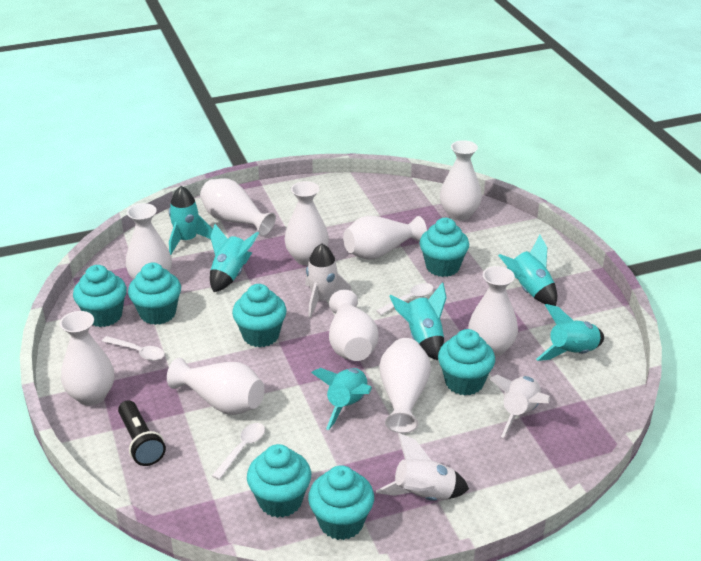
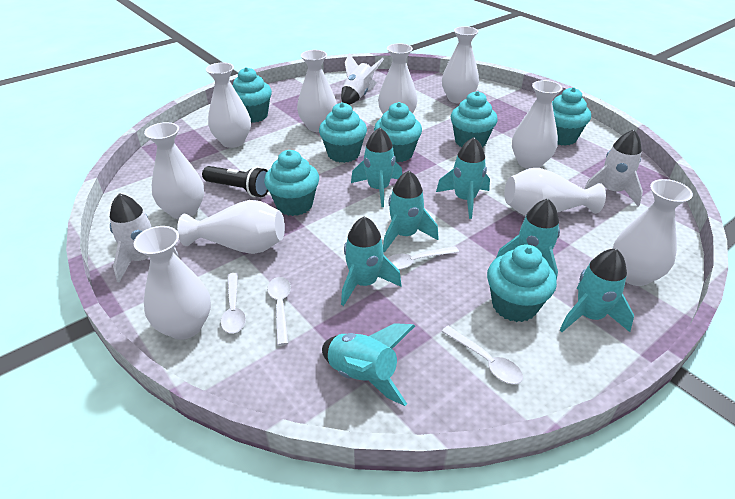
turquoise rocket: 6 -> 7
white spoon: 3 -> 4

